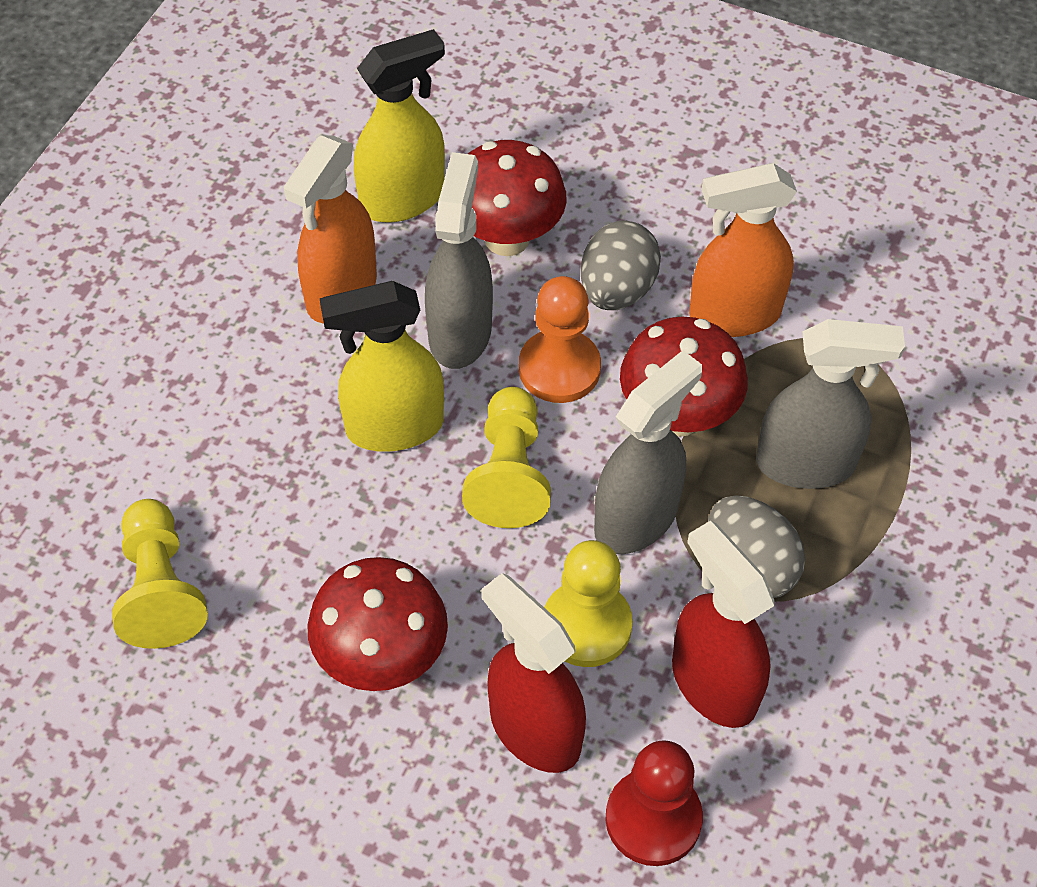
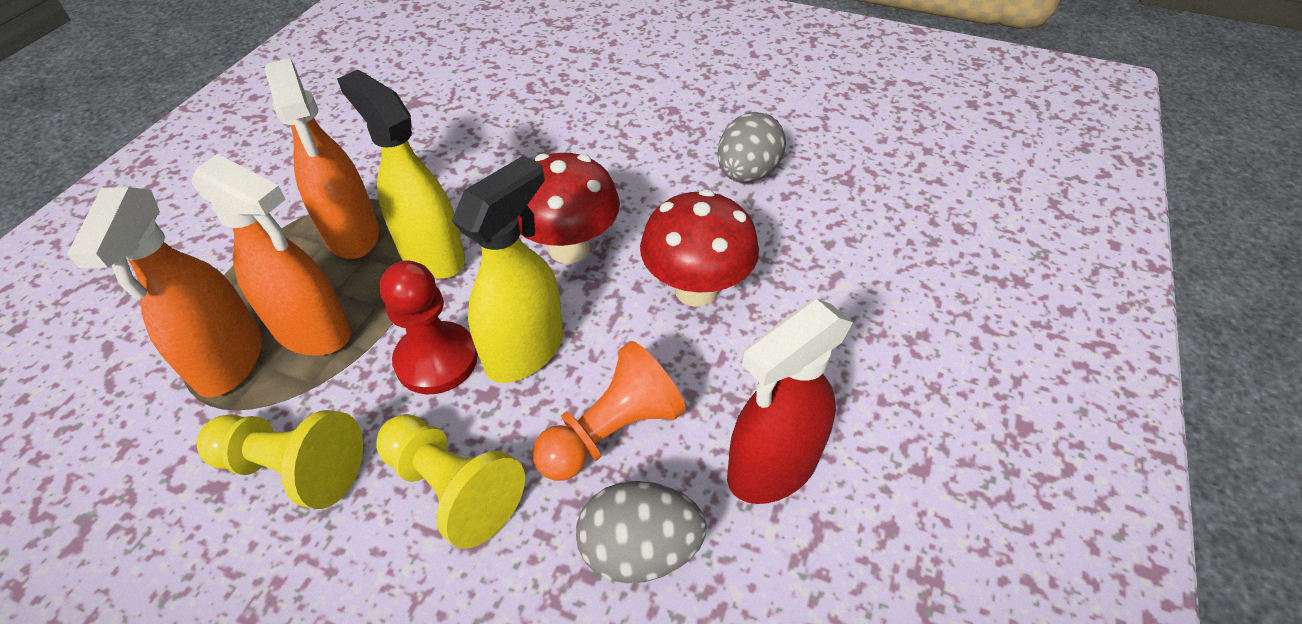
grey spray bottle: 3 -> 0
orange spray bottle: 2 -> 3
red mushroom: 3 -> 2
red spray bottle: 2 -> 1
yellow pawn: 3 -> 2

